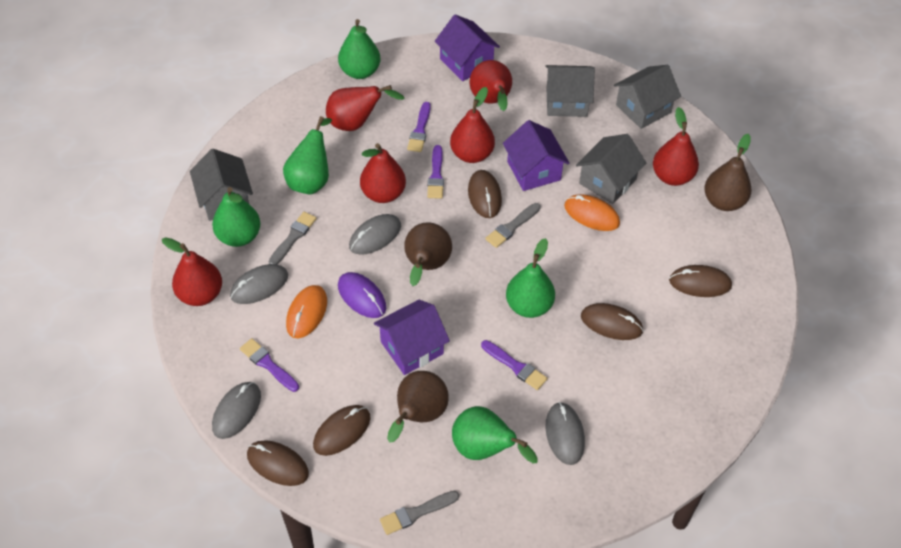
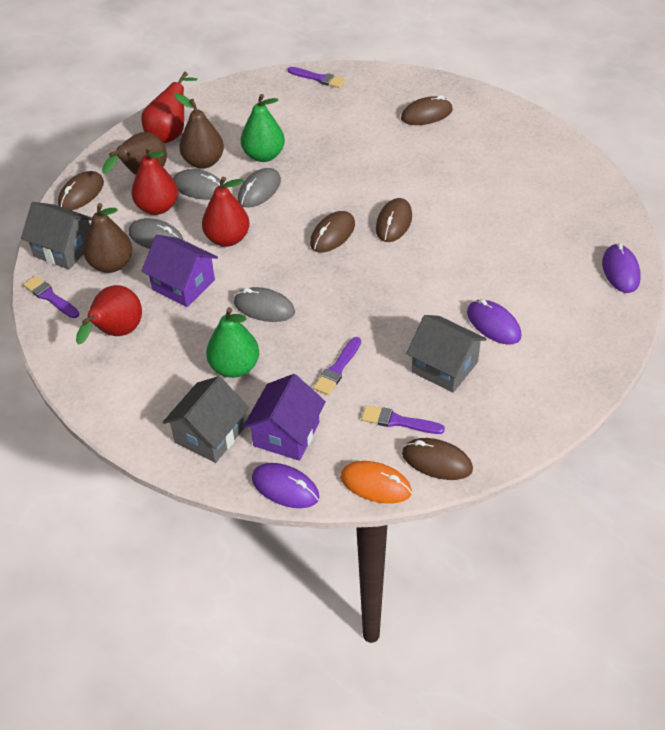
green pear: 5 -> 2
grey brush: 3 -> 0
grey house: 4 -> 3
orange mouse: 2 -> 1
purple house: 3 -> 2
purple mouse: 1 -> 3
red pear: 6 -> 4

